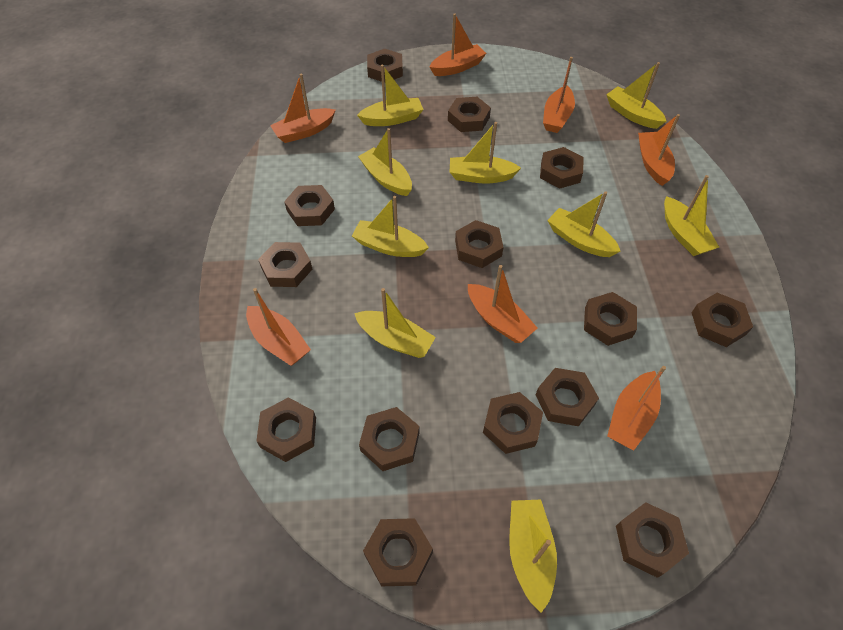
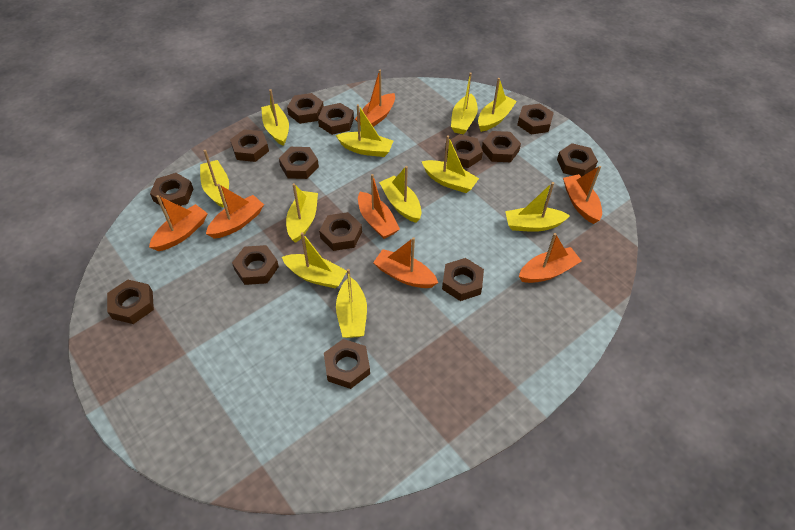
yellow boat: 9 -> 11

